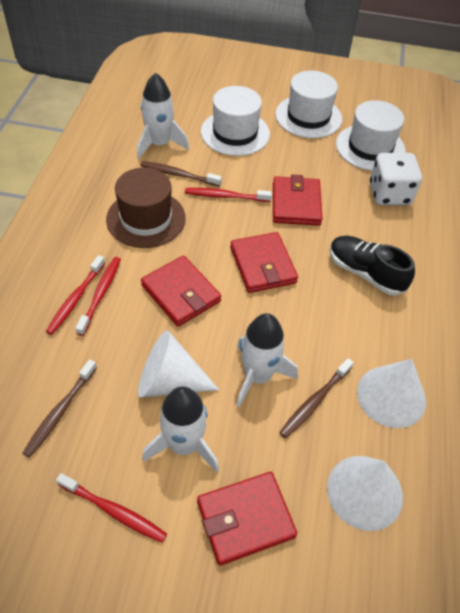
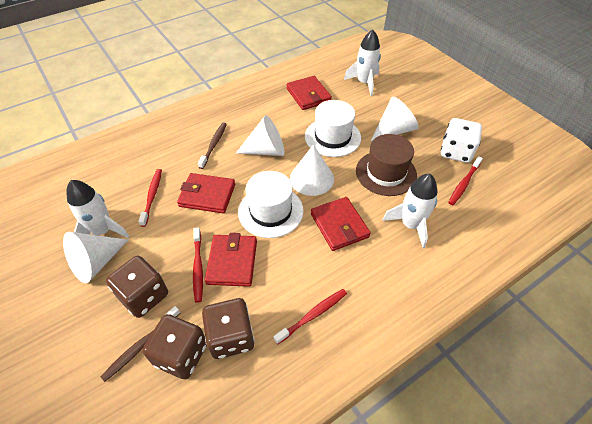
black shoe: 1 -> 0
brown dice: 0 -> 3
brown toothbrush: 3 -> 2
white cone: 3 -> 4
white hat: 3 -> 2

